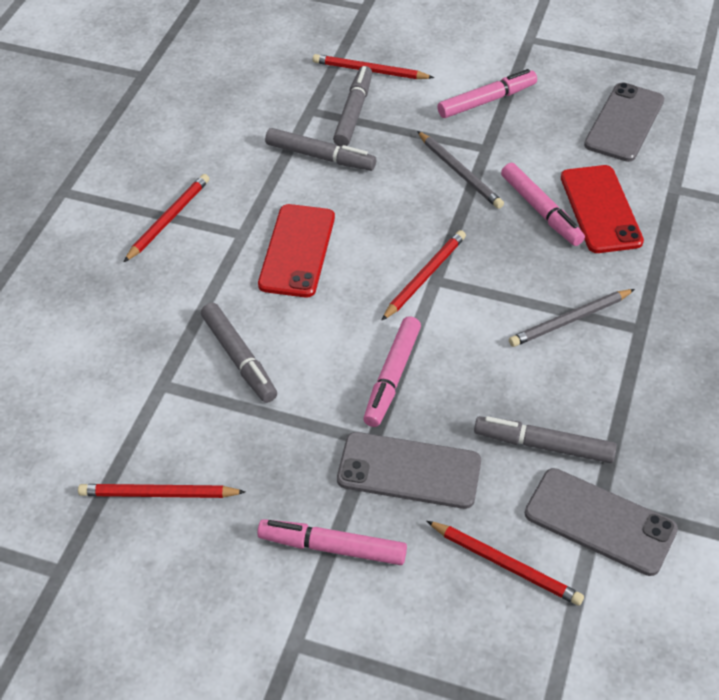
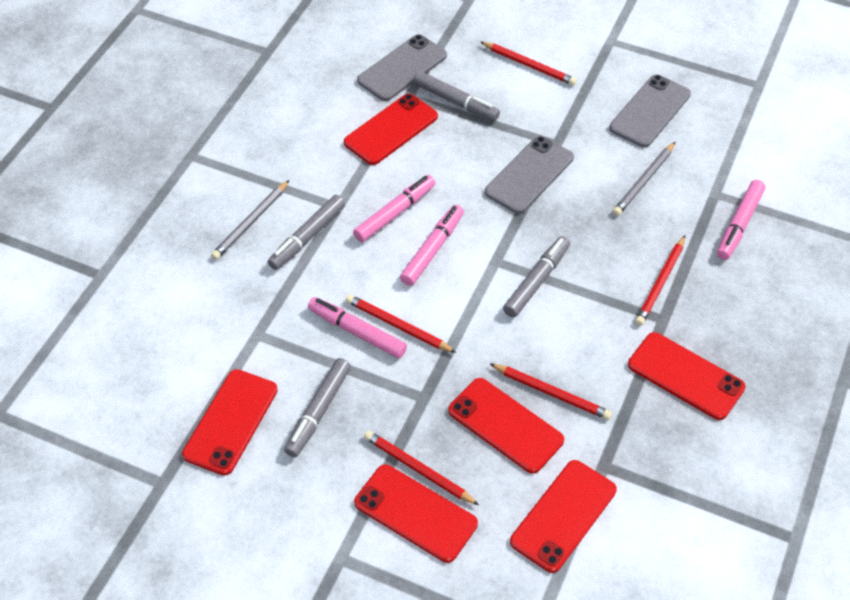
red phone: 2 -> 6

